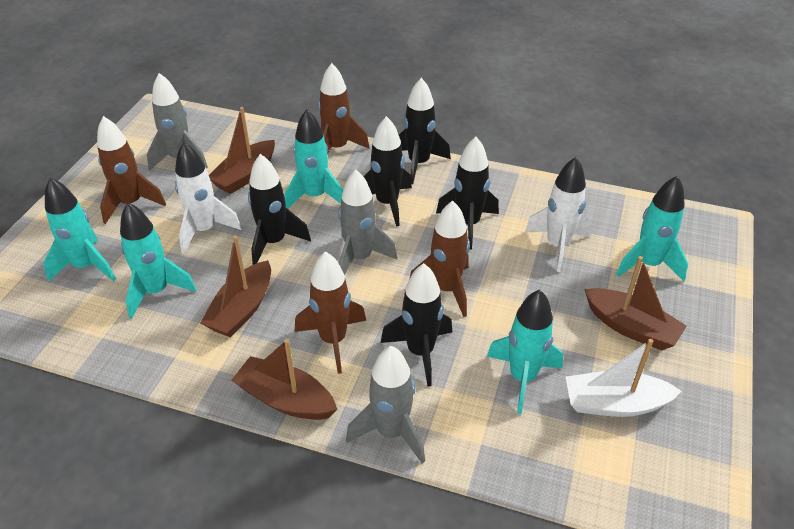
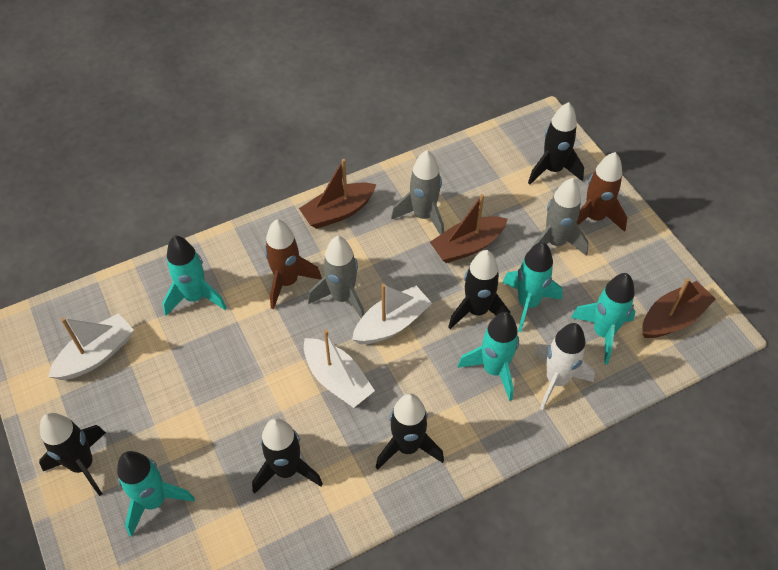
brown boat: 4 -> 3
brown rocket: 4 -> 2
white boat: 1 -> 3
white rocket: 2 -> 1

